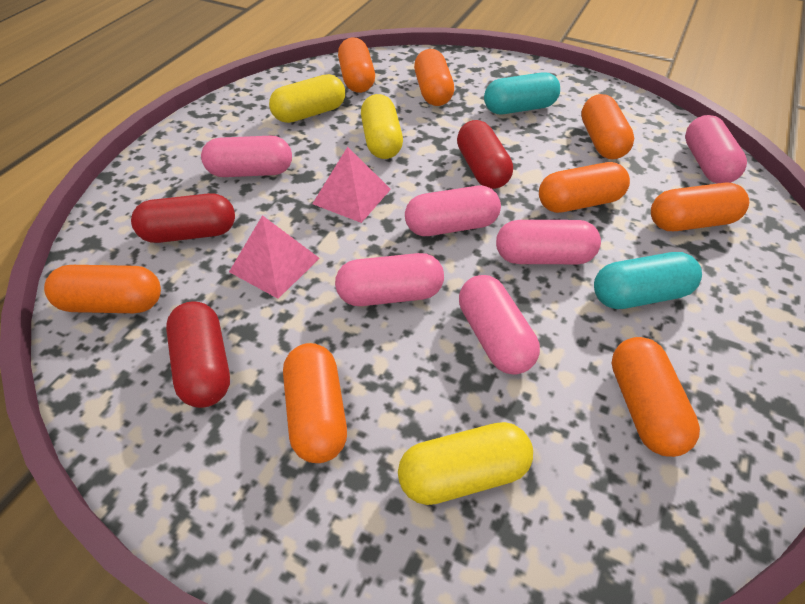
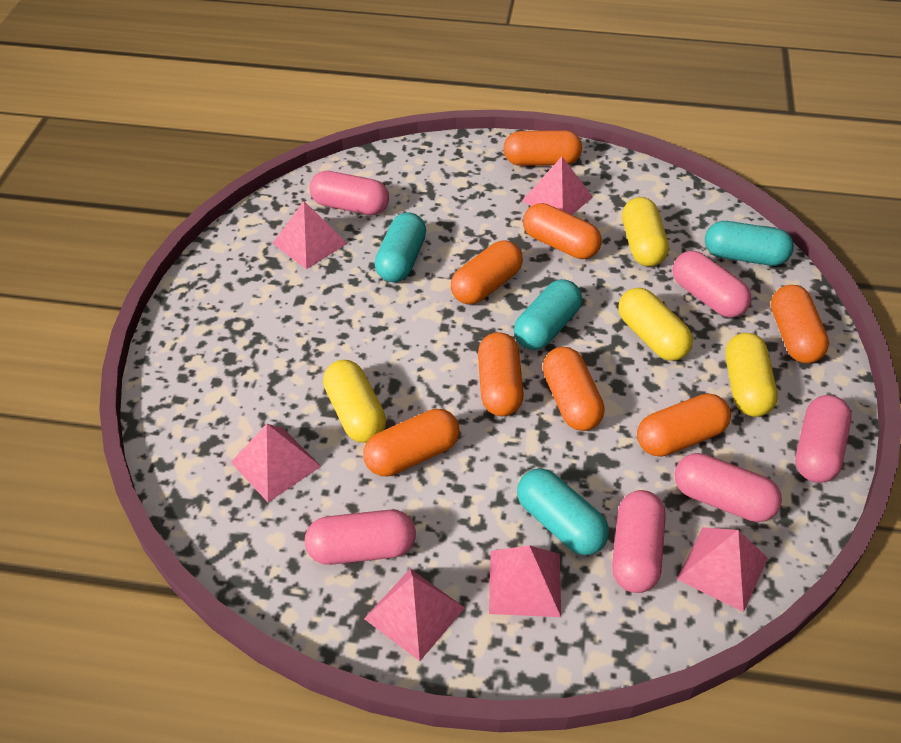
pink pyramid: 2 -> 6
red capsule: 3 -> 0
turquoise capsule: 2 -> 4
yellow capsule: 3 -> 4

